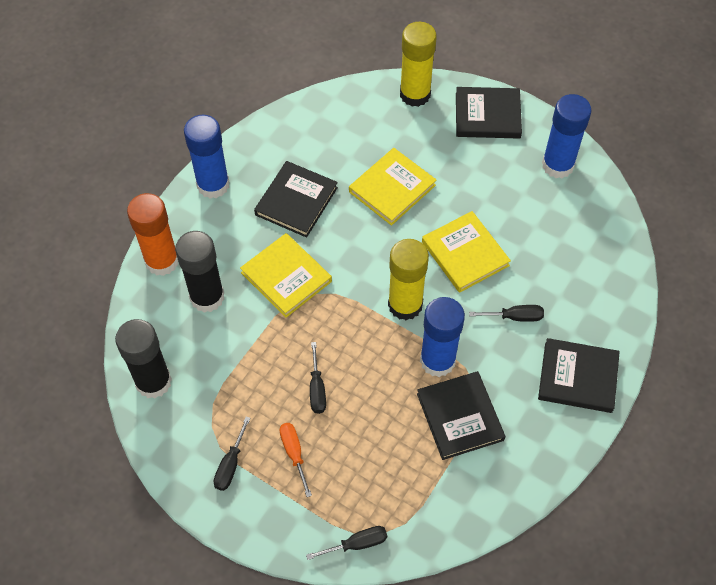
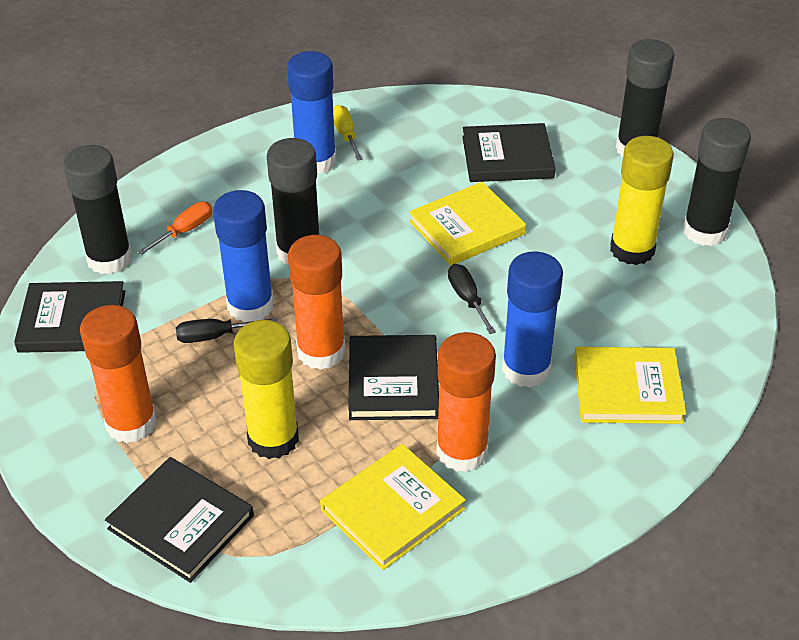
black glue stick: 2 -> 4
black screwdriver: 4 -> 2
orange glue stick: 1 -> 3
yellow screwdriver: 0 -> 1

